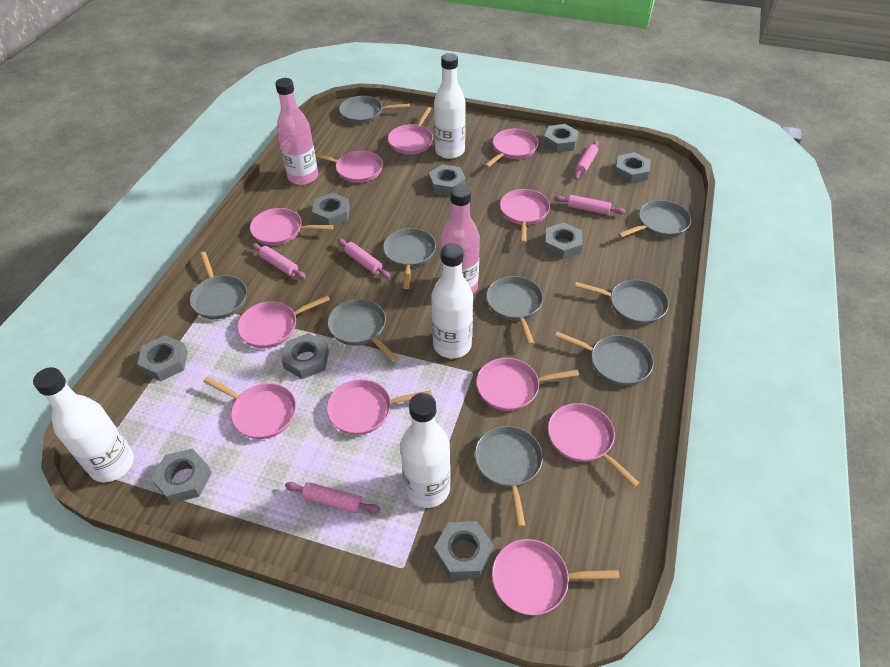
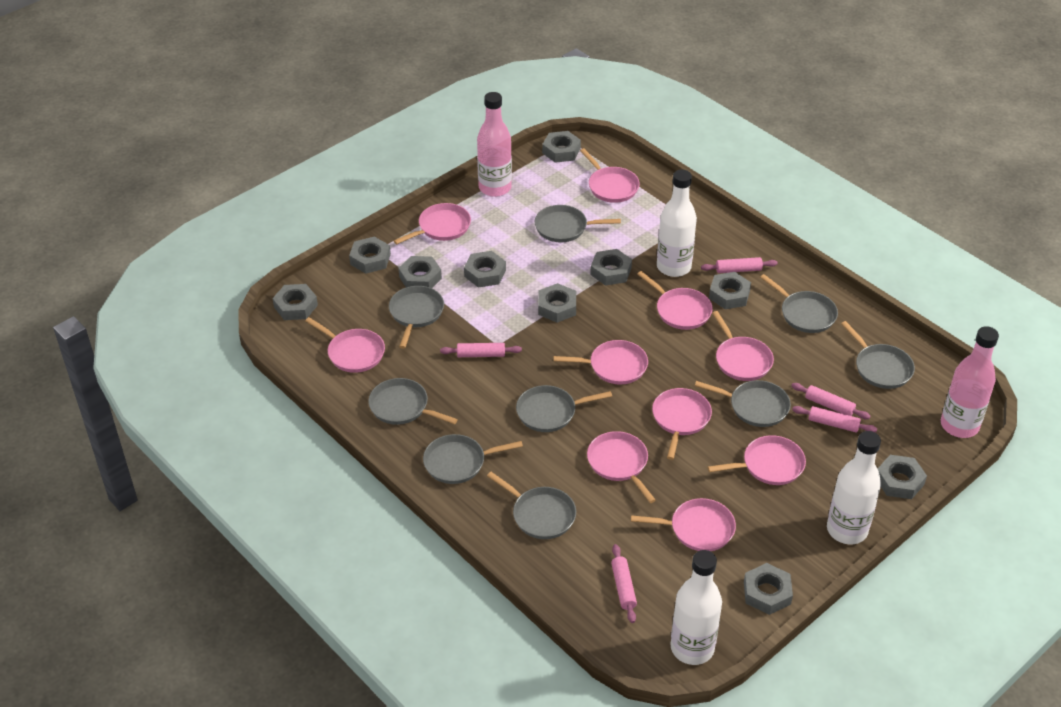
grey nut: 9 -> 10
pink pan: 11 -> 10
white bottle: 4 -> 3

